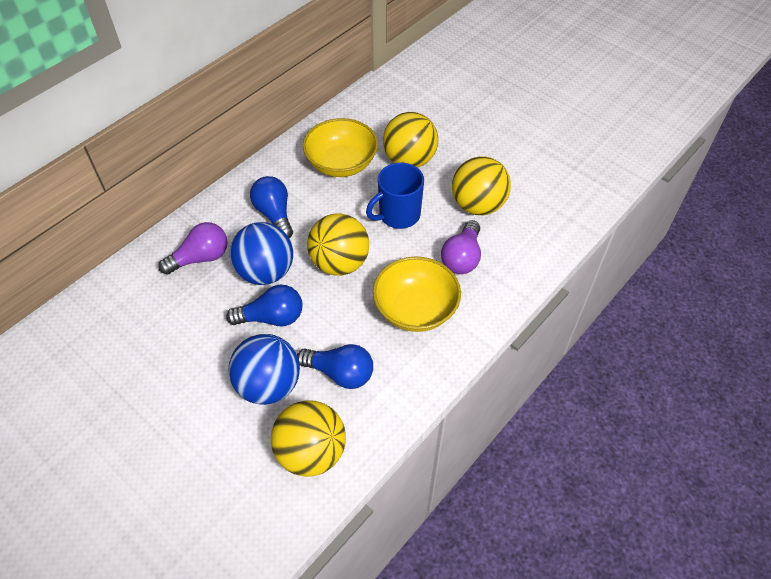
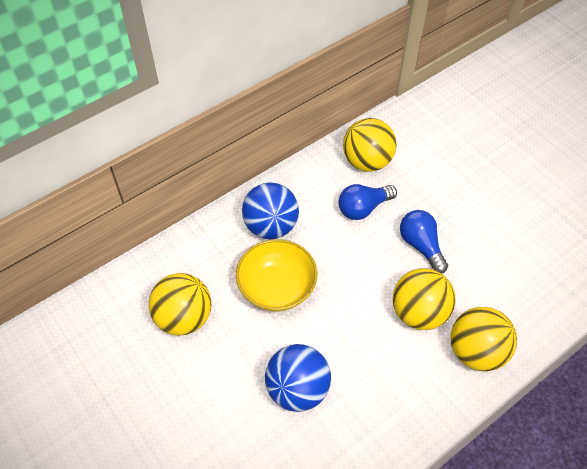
blue light bulb: 3 -> 2
blue mug: 1 -> 0
purple light bulb: 2 -> 0
yellow bowl: 2 -> 1

